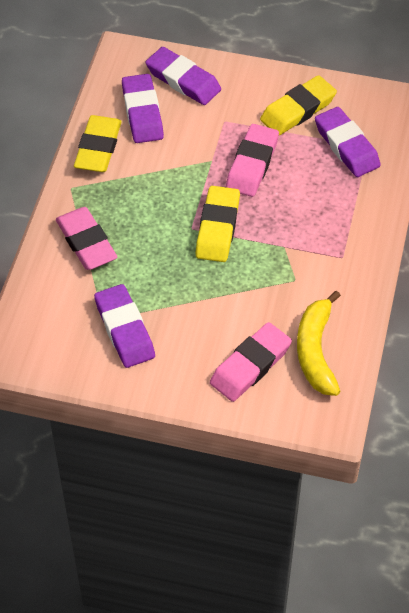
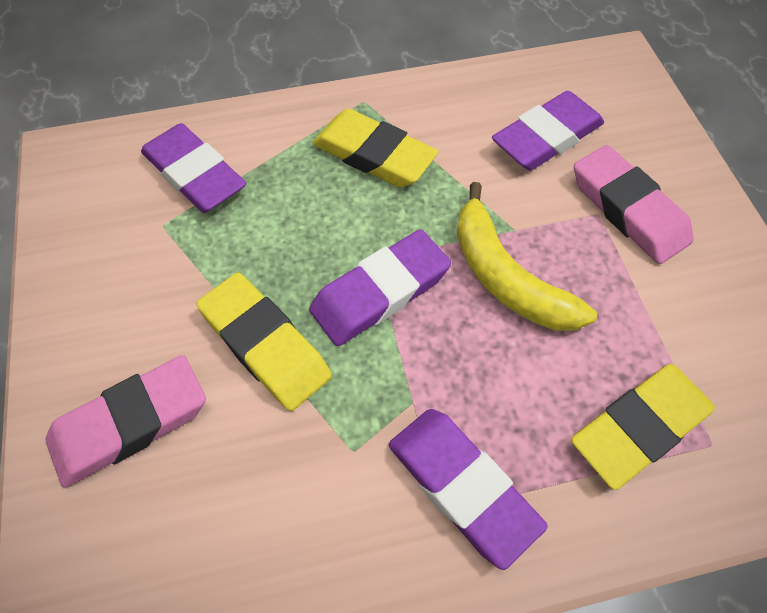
pink eraser: 3 -> 2

